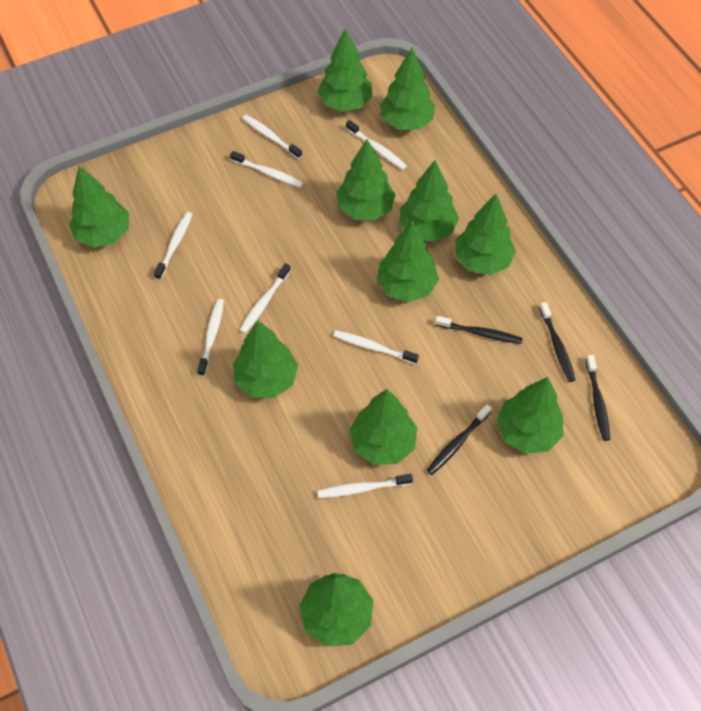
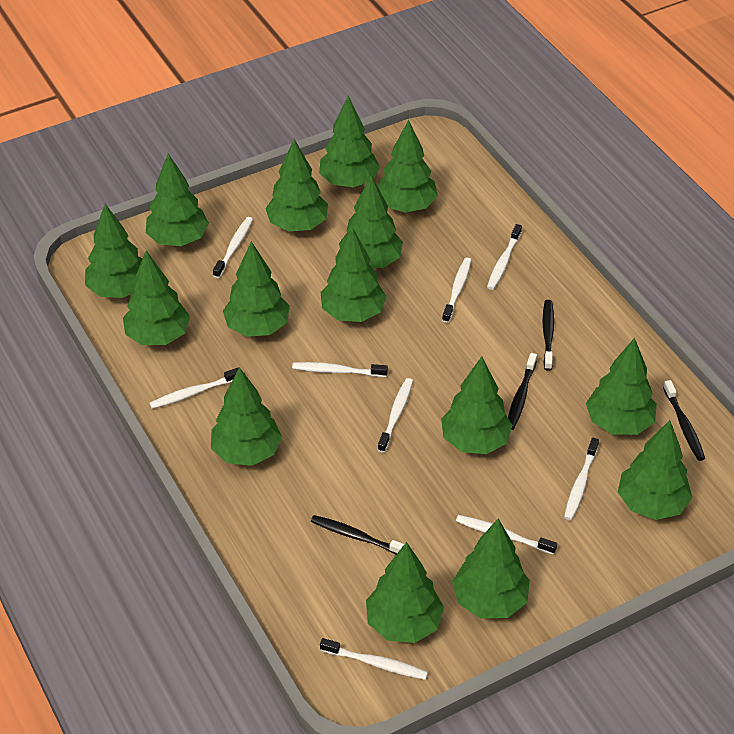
green tree: 11 -> 15
white toothbrush: 8 -> 9

